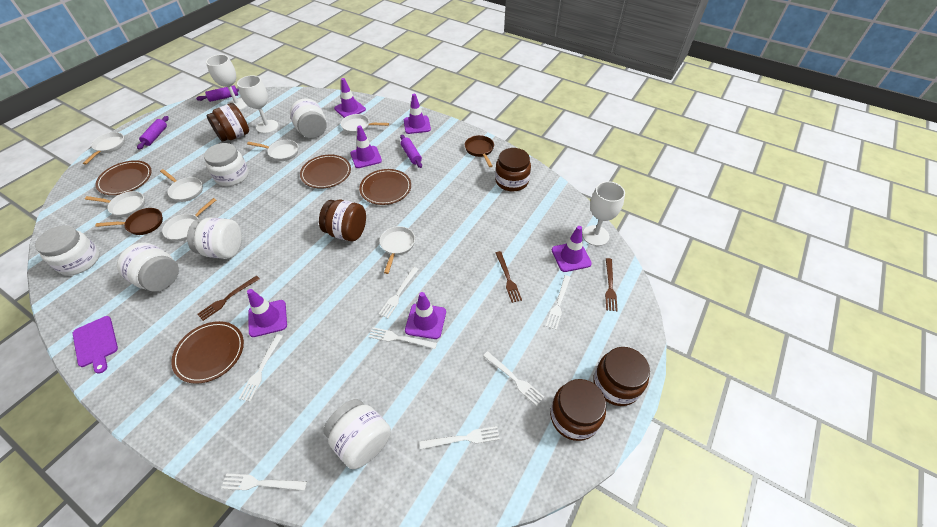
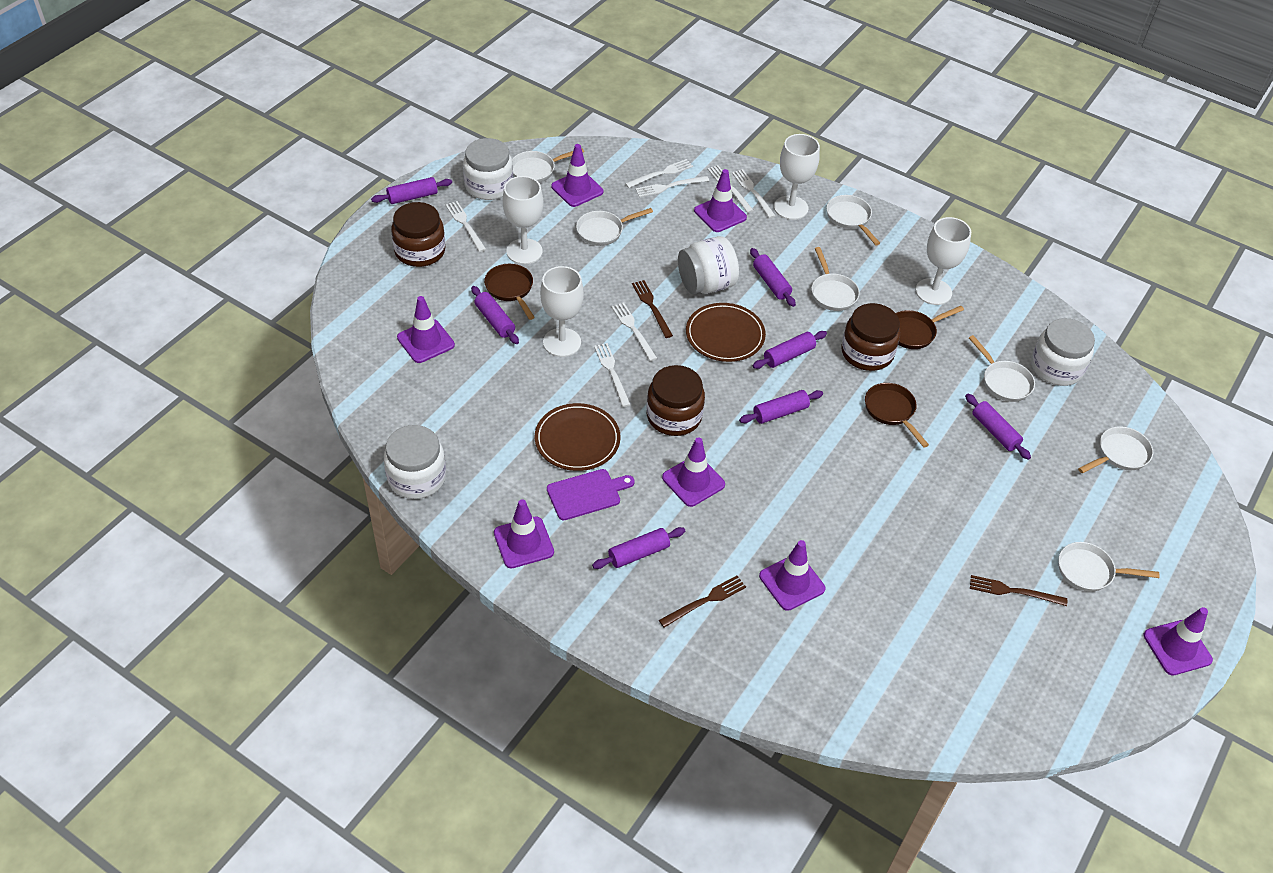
brown jar: 5 -> 3
brown pan: 2 -> 3
brown plate: 4 -> 2
purple rolling pin: 3 -> 7
purple traffic cone: 6 -> 7
white goblet: 3 -> 4
white jar: 6 -> 4

